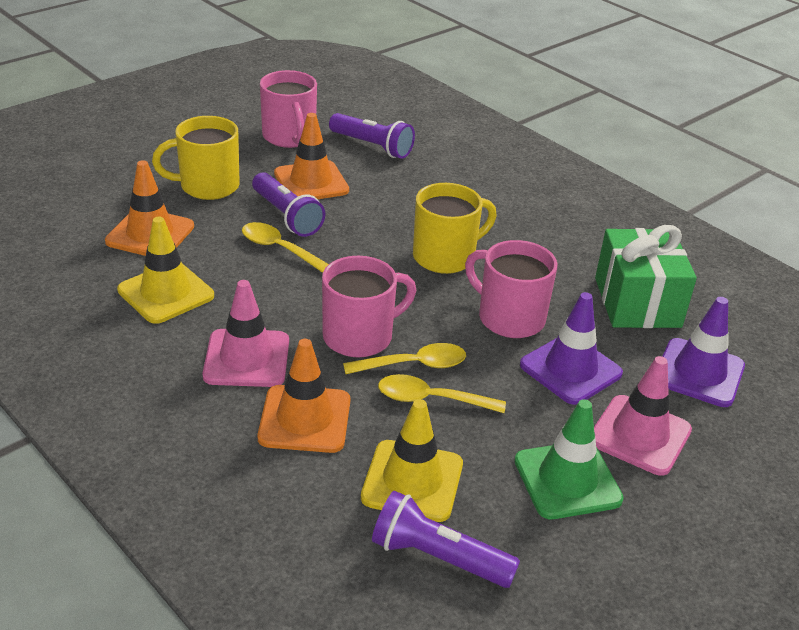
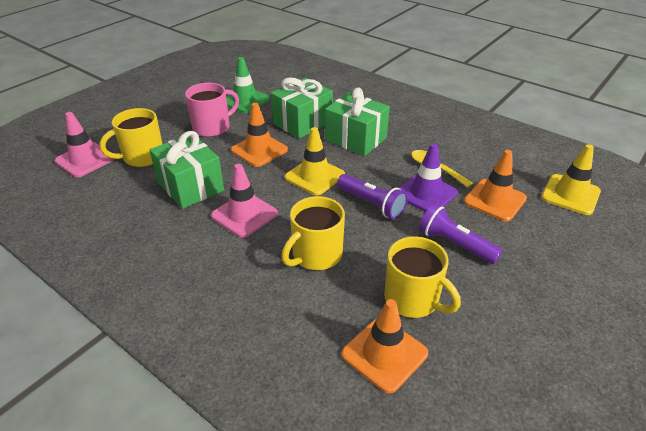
green gift: 1 -> 3
pink mug: 3 -> 1
purple flashlight: 3 -> 2
purple traffic cone: 2 -> 1
yellow mug: 2 -> 3
yellow spoon: 3 -> 1

